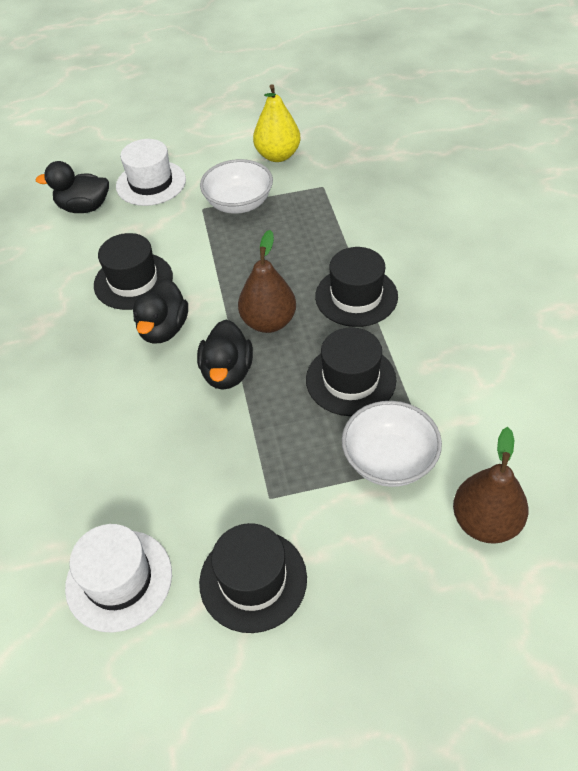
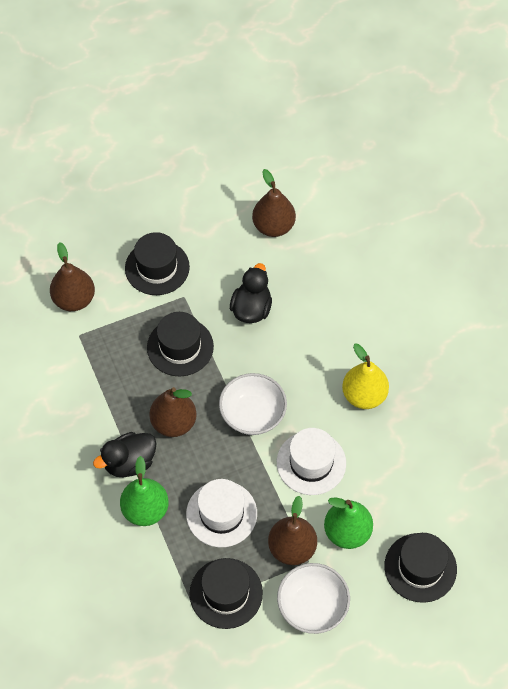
black duck: 3 -> 2
brown pear: 2 -> 4
green pear: 0 -> 2

